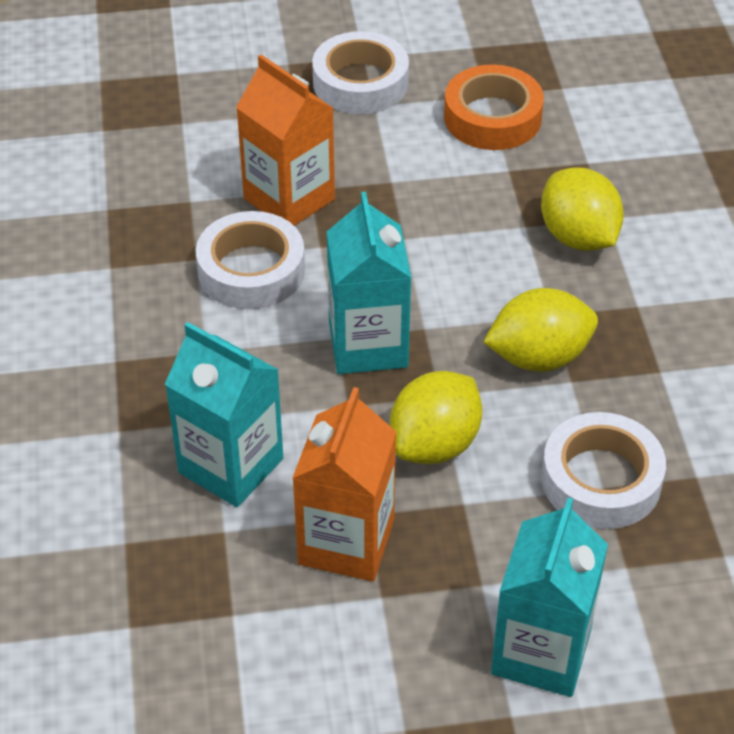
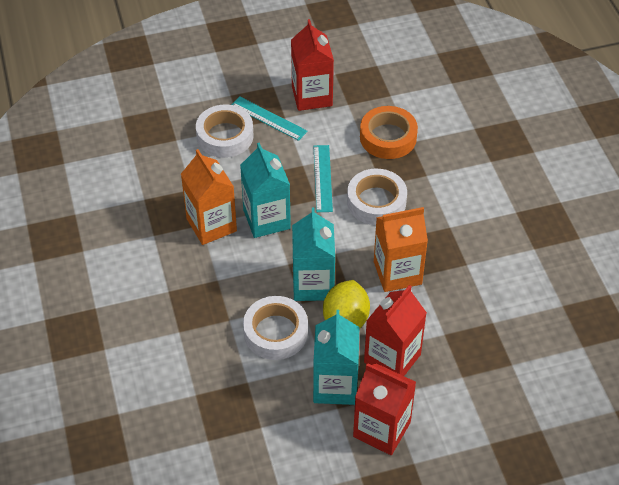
red carton: 0 -> 3
turquoise ruler: 0 -> 2
yellow lemon: 3 -> 1

